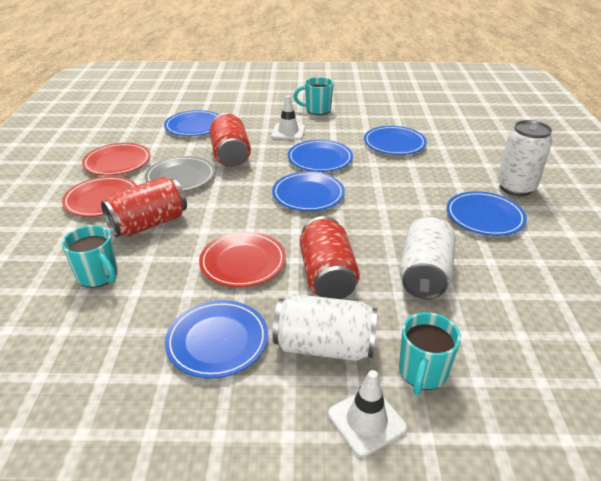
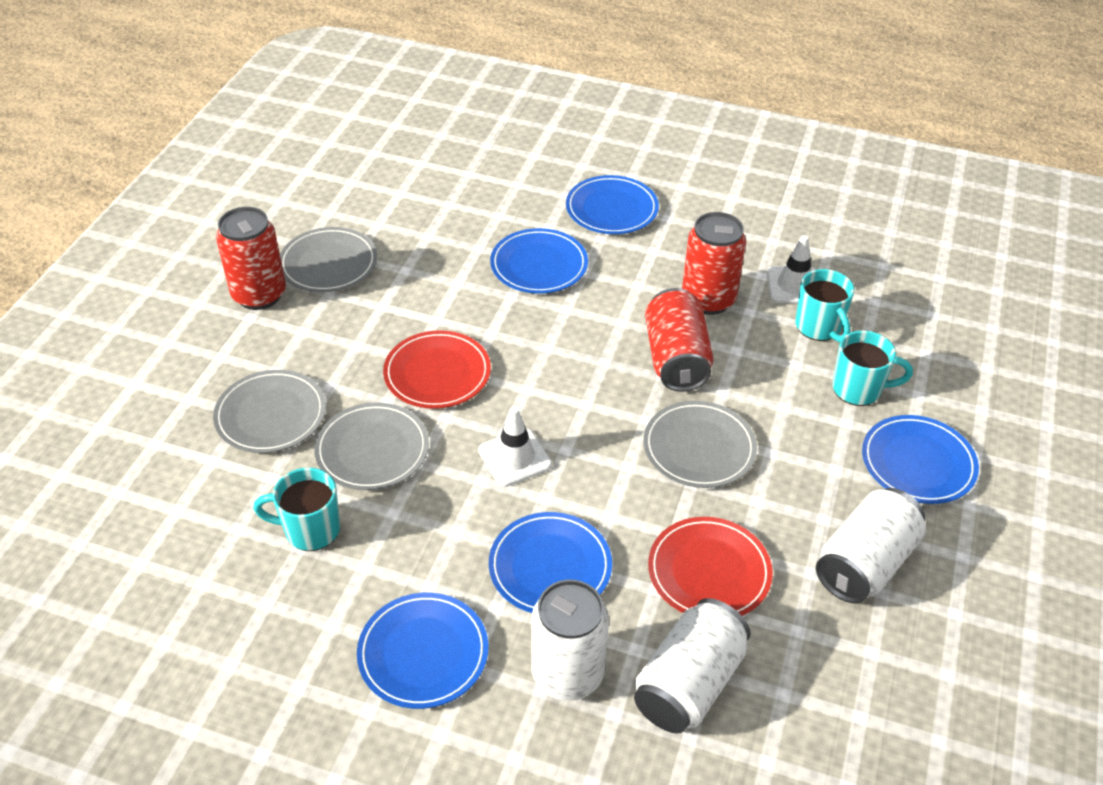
blue plate: 6 -> 5
grey plate: 1 -> 4
red plate: 3 -> 2

